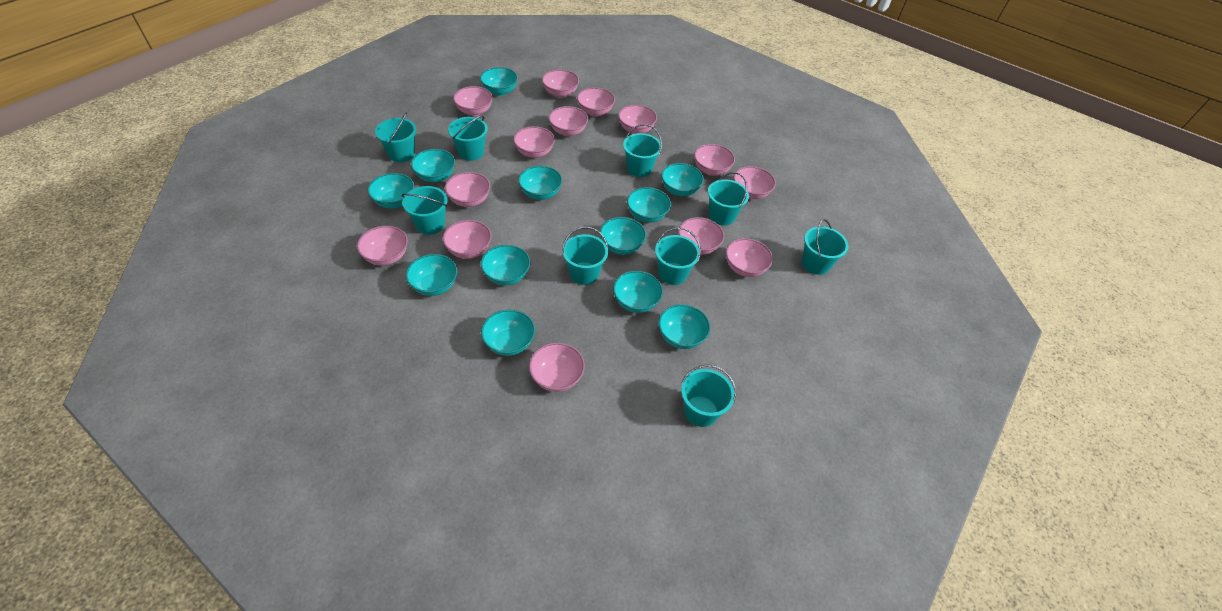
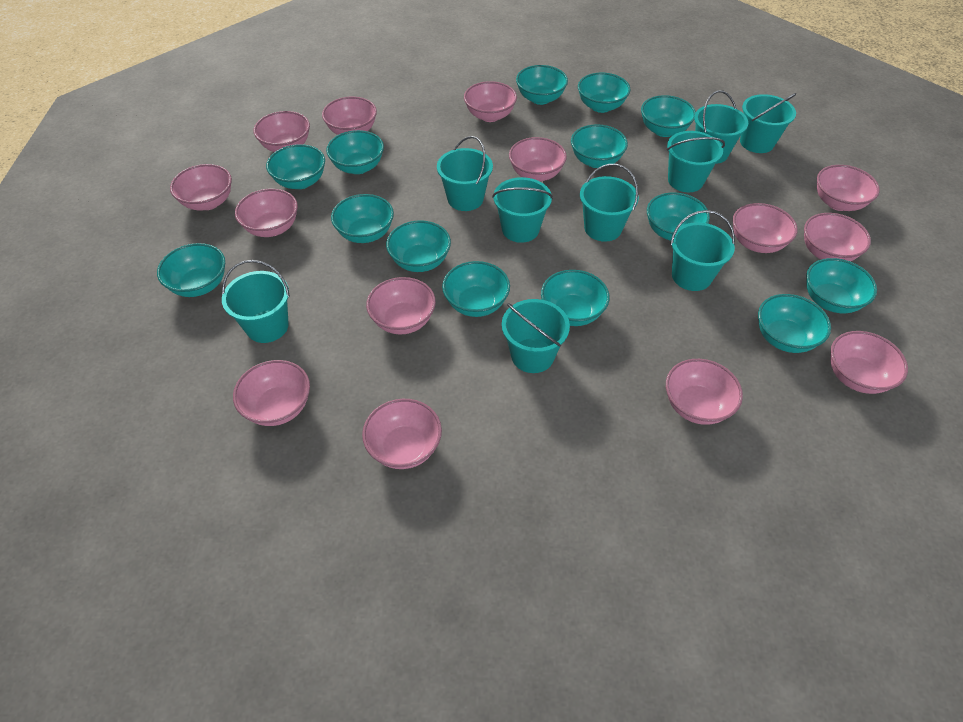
turquoise bowl: 12 -> 14

